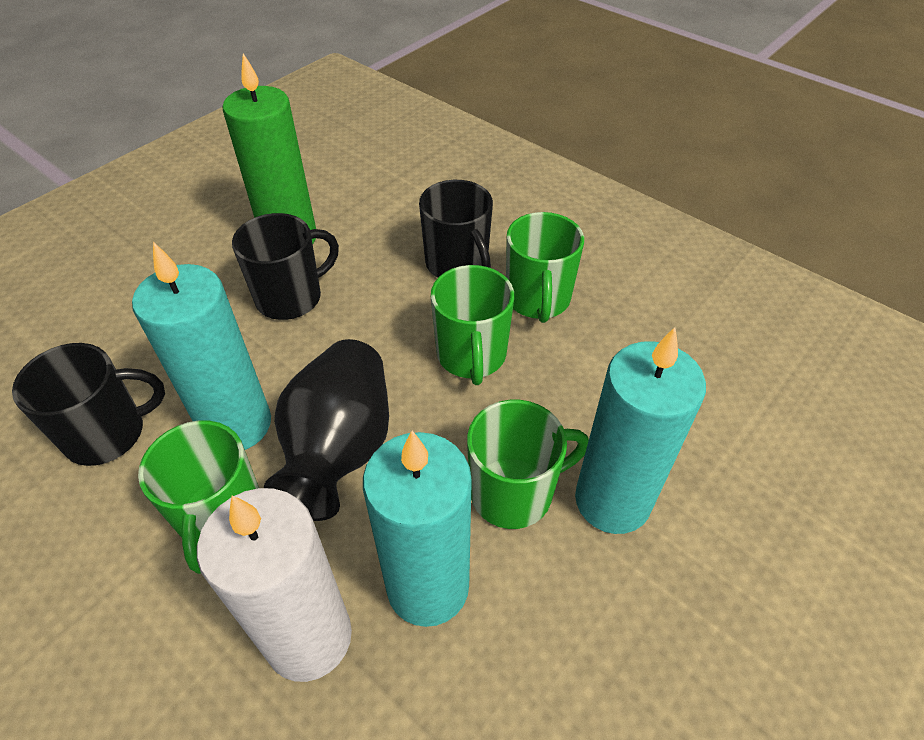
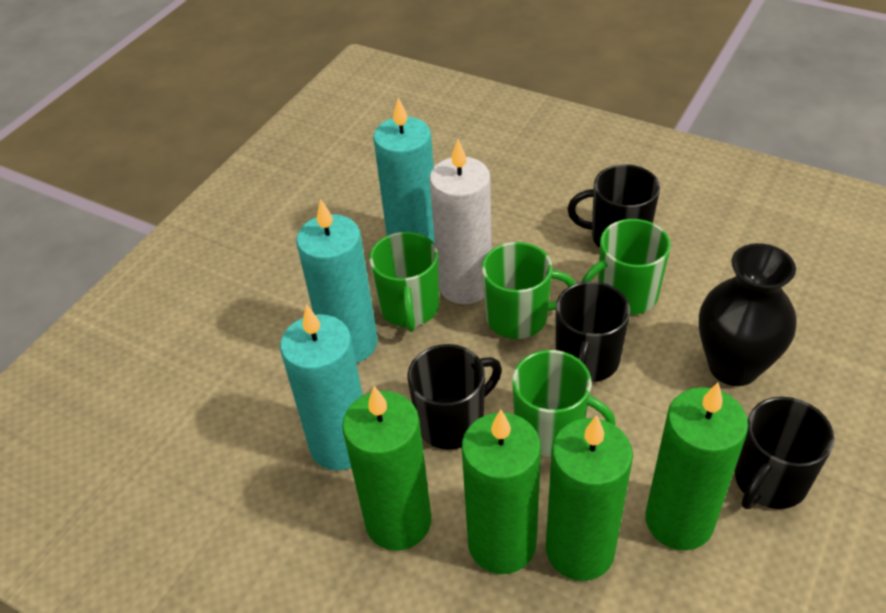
black mug: 3 -> 4
green candle: 1 -> 4

